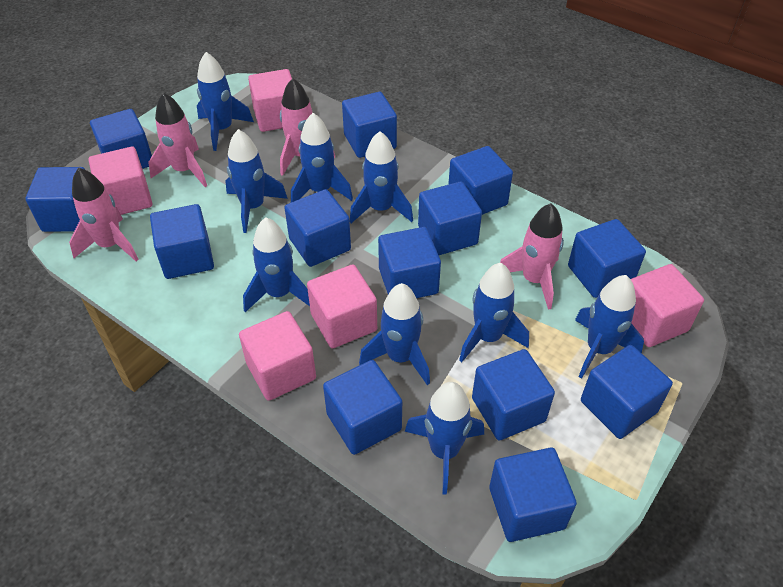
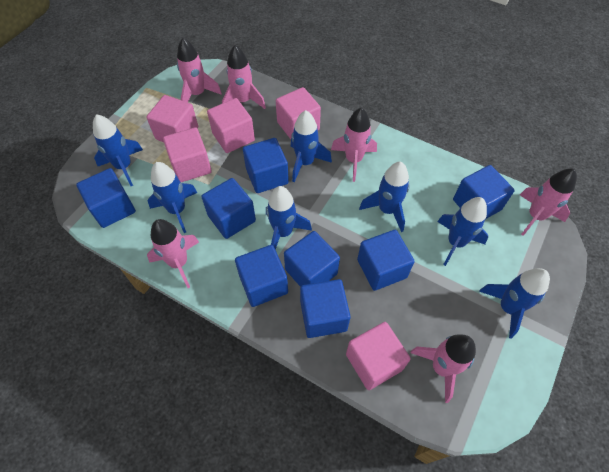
blue cube: 13 -> 8
blue rocket: 9 -> 7
pink rocket: 4 -> 6

